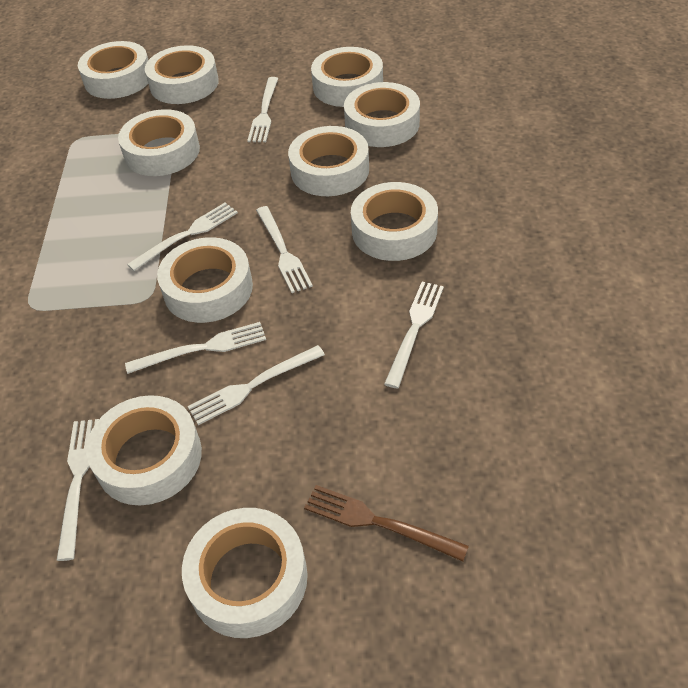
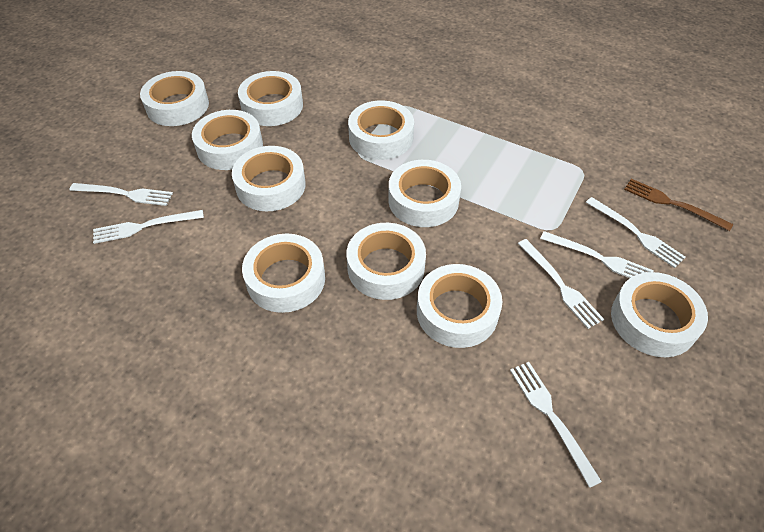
white fork: 7 -> 6

